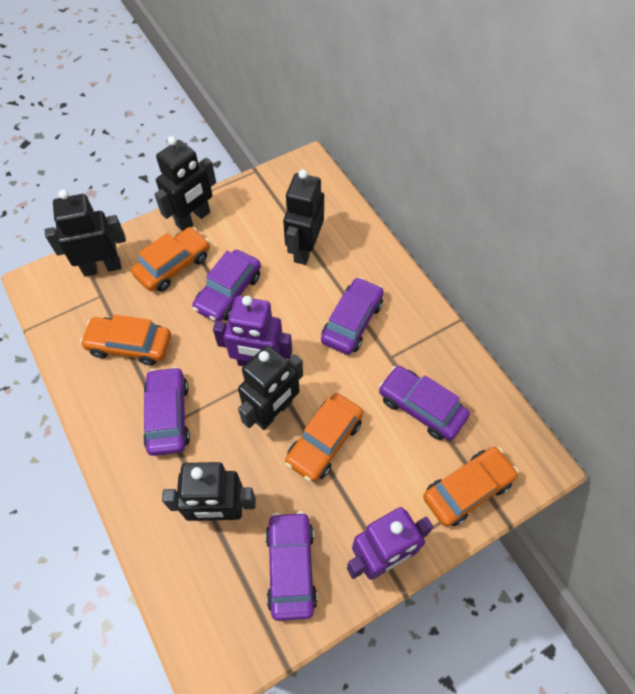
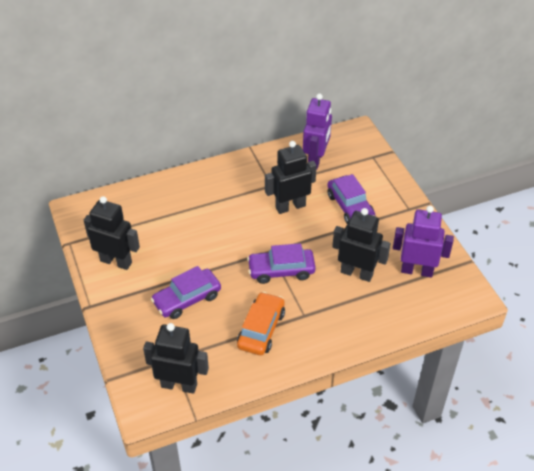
black robot: 5 -> 4
orange car: 4 -> 1
purple car: 5 -> 3

